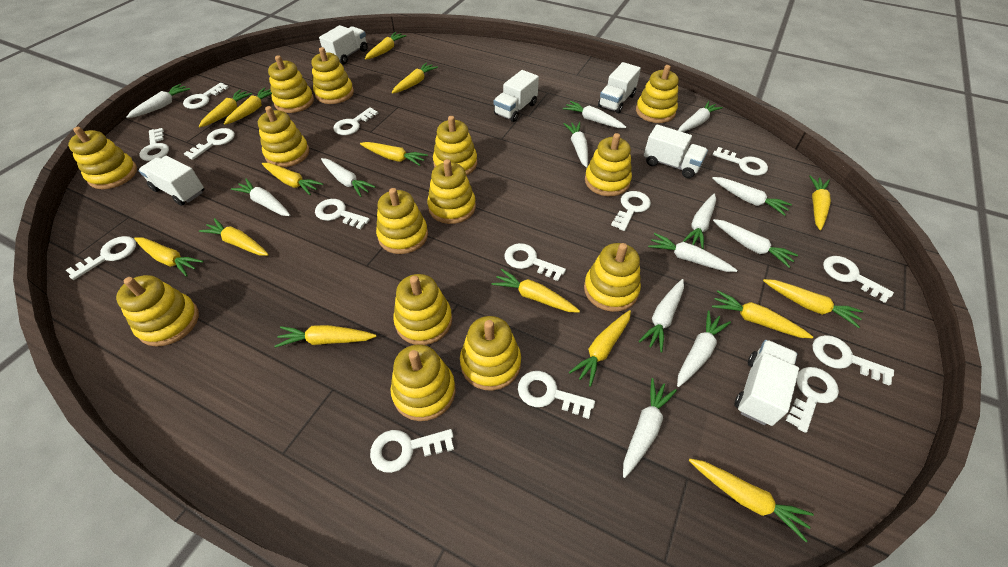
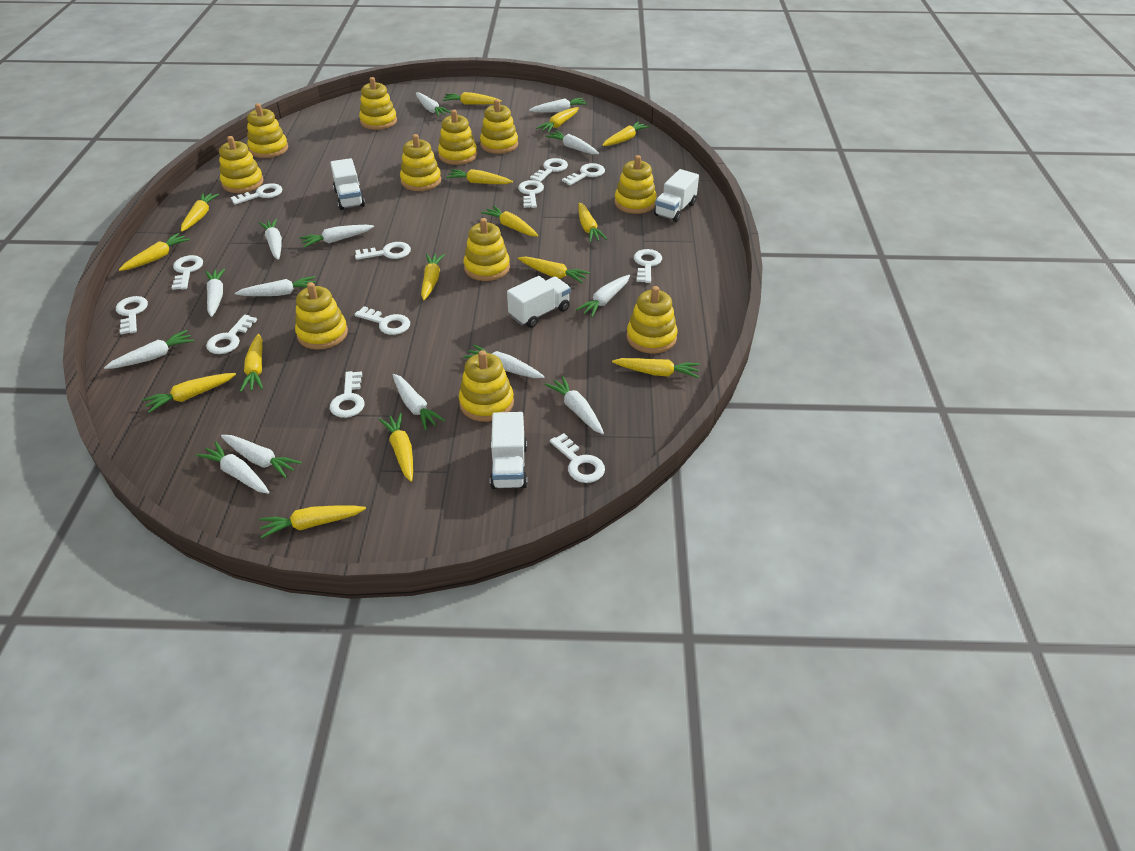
white carrot: 13 -> 14
white key: 14 -> 12
white truck: 6 -> 4
yellow stacking toy: 14 -> 11

